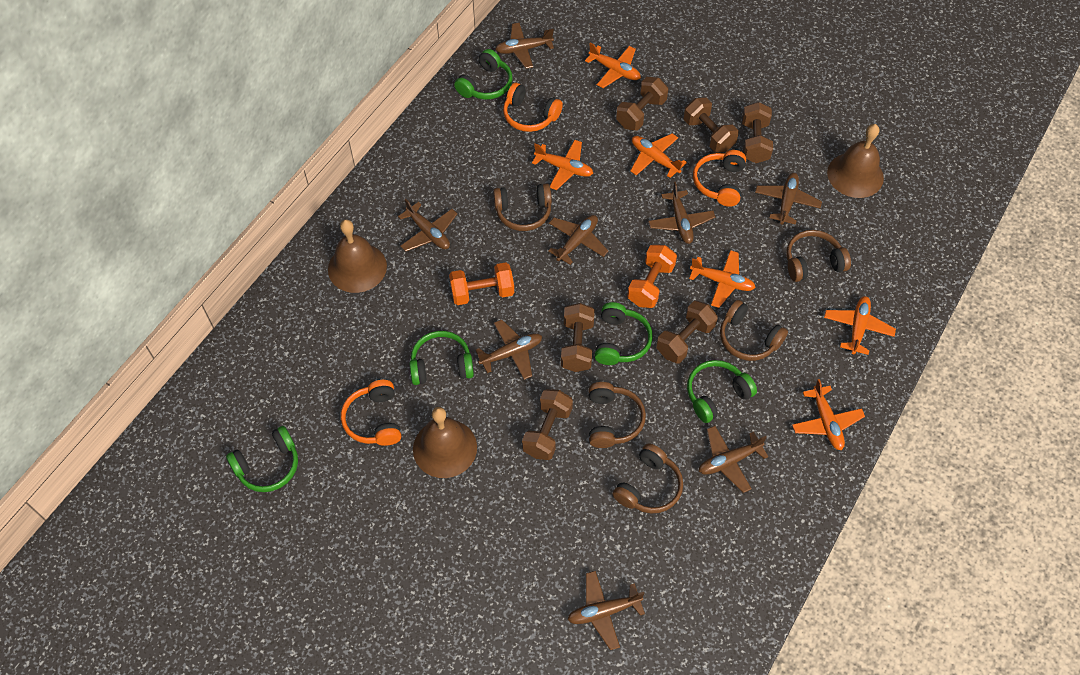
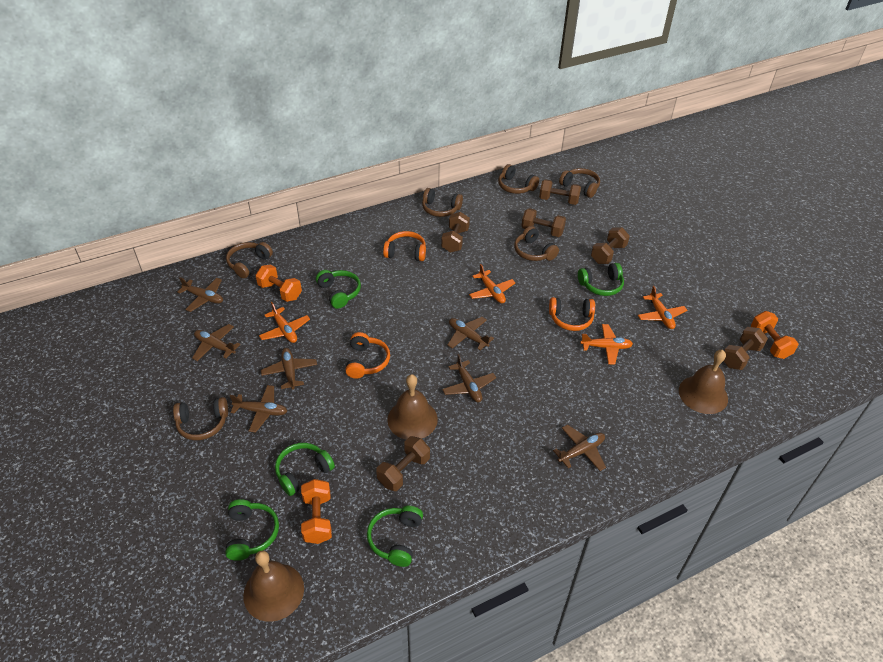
brown headphones: 5 -> 6
brown plane: 8 -> 7
orange dumbbell: 2 -> 3
orange plane: 6 -> 4

